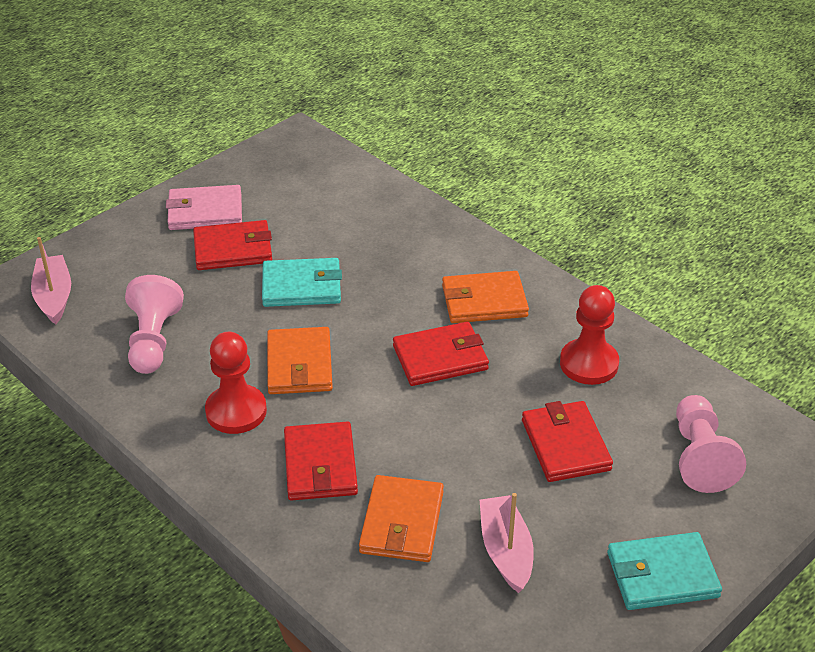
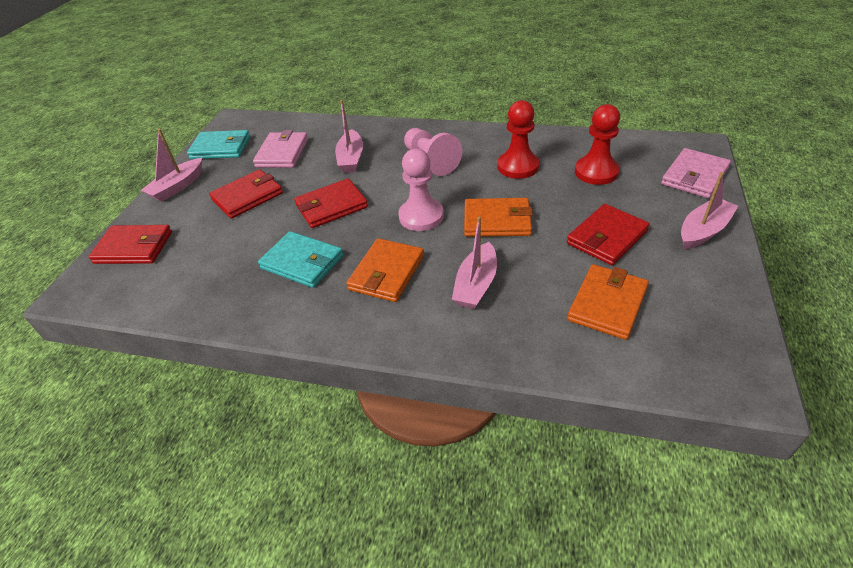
pink boat: 2 -> 4
pink wallet: 1 -> 2

